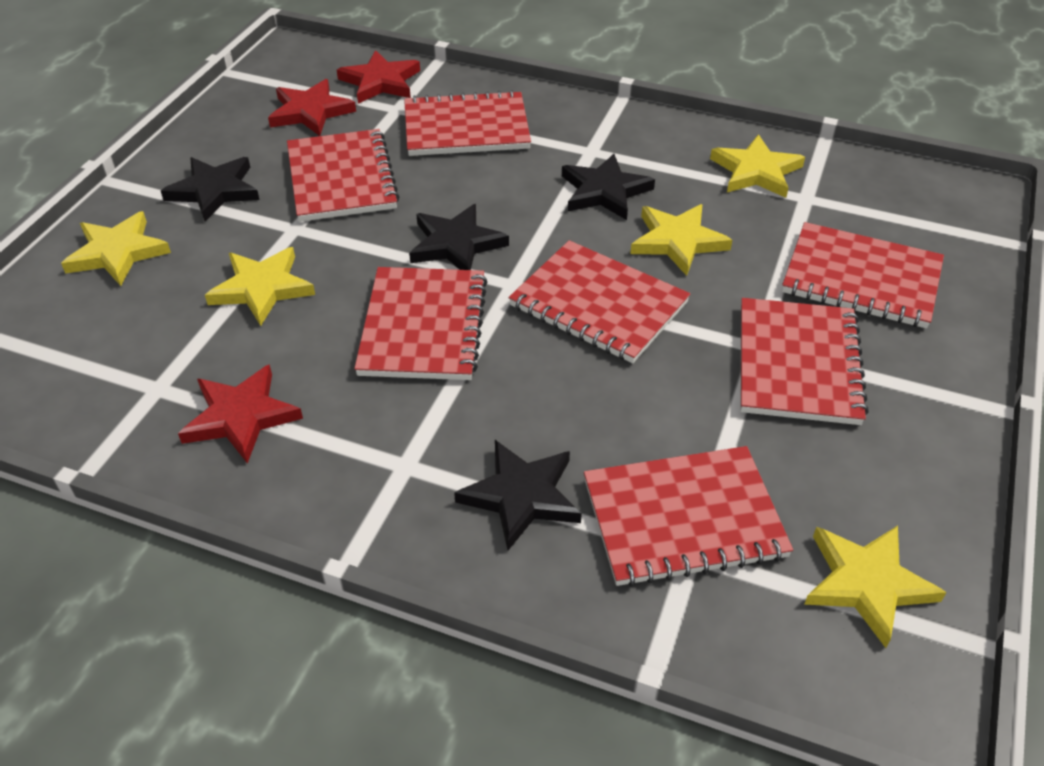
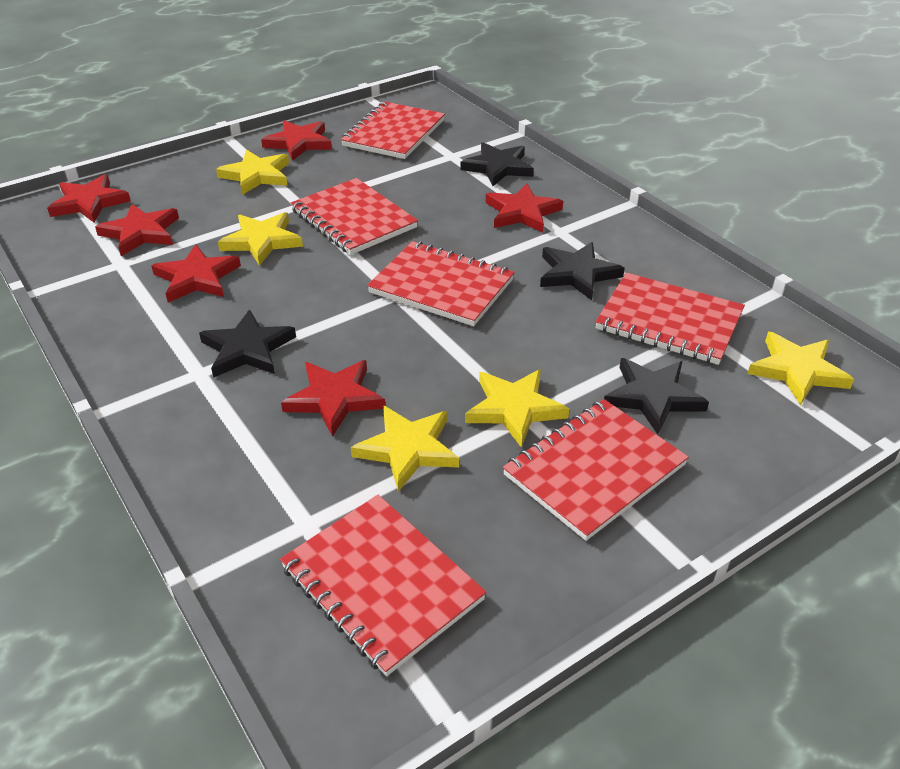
red notebook: 7 -> 6
red star: 3 -> 6

